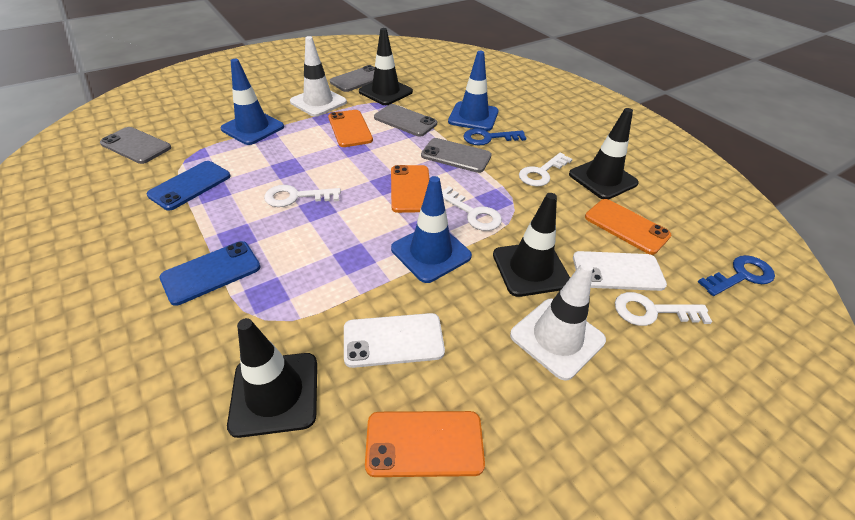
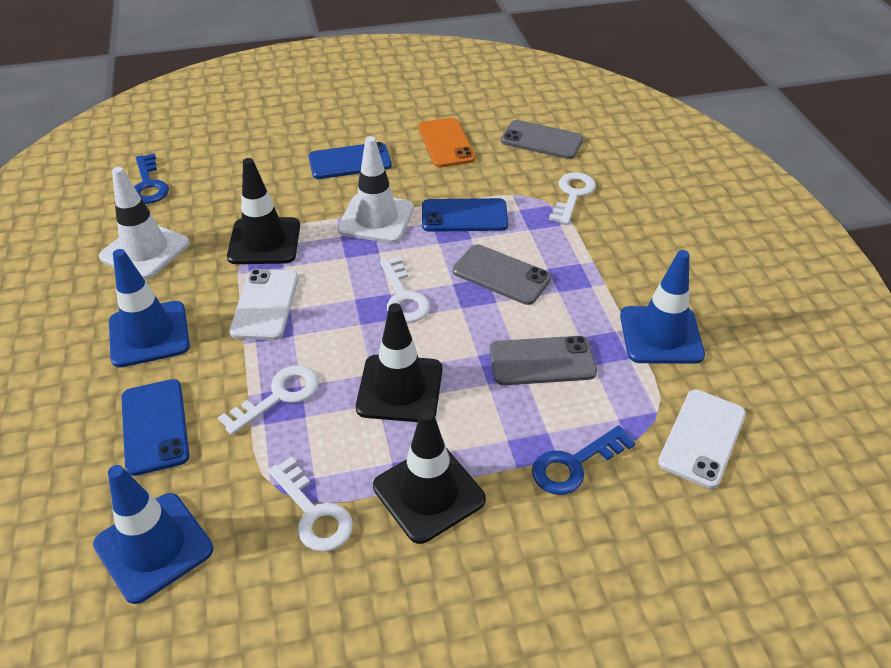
black traffic cone: 4 -> 3
blue phone: 2 -> 3
grey phone: 4 -> 3
orange phone: 4 -> 1

